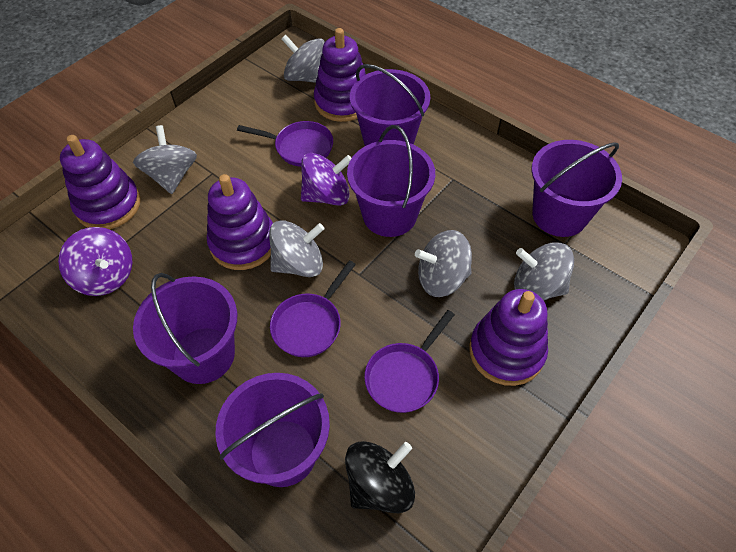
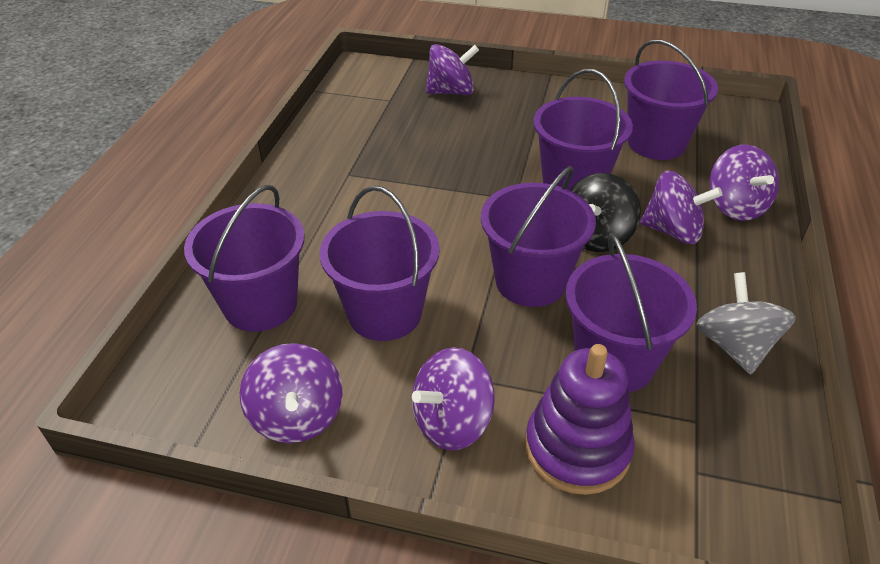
grey spinning top: 5 -> 1
purple bucket: 5 -> 6
purple pan: 3 -> 0
purple spinning top: 2 -> 5
purple stacking toy: 4 -> 1

